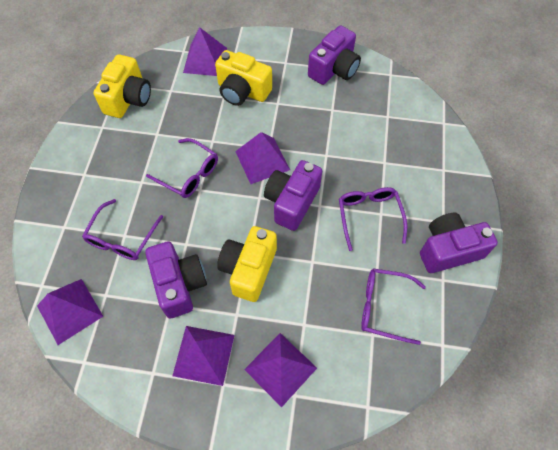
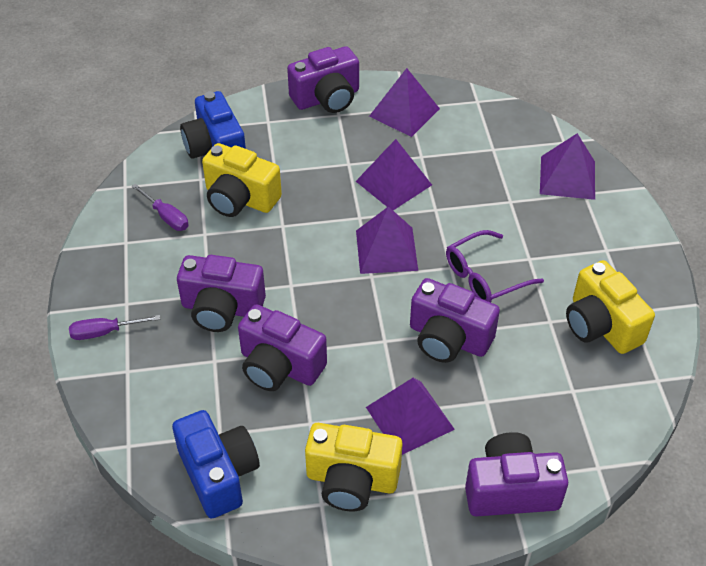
blue camera: 0 -> 2
purple camera: 4 -> 5
purple glasses: 4 -> 1
purple screwdriver: 0 -> 2

